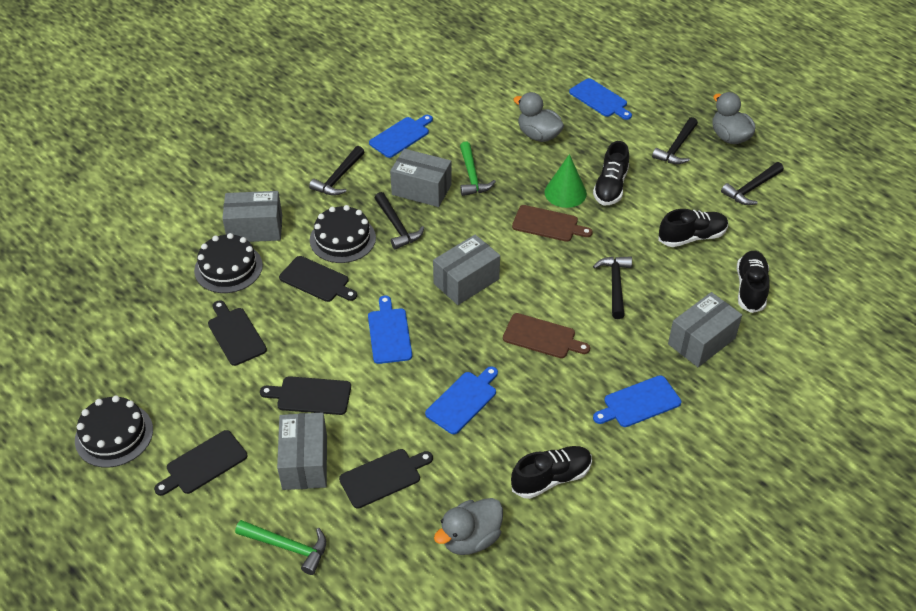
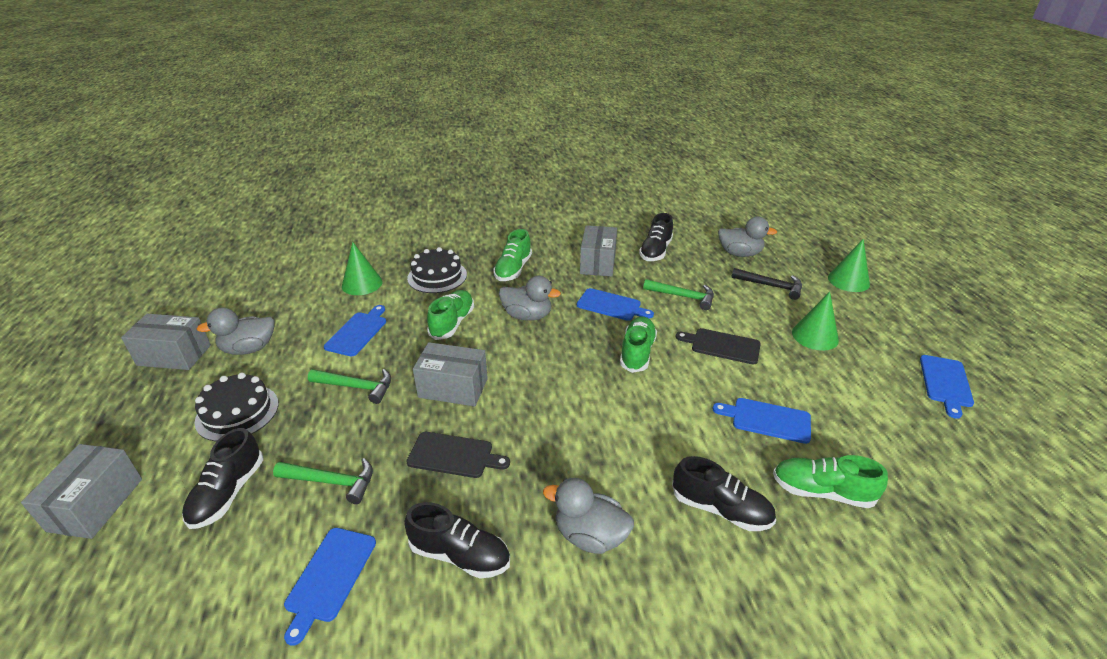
black cake: 3 -> 2
black cutting board: 5 -> 2
black hammer: 5 -> 1
brown cutting board: 2 -> 0
green cone: 1 -> 3
green hammer: 2 -> 3
green shoe: 0 -> 4
grey box: 5 -> 4
grey duck: 3 -> 4

